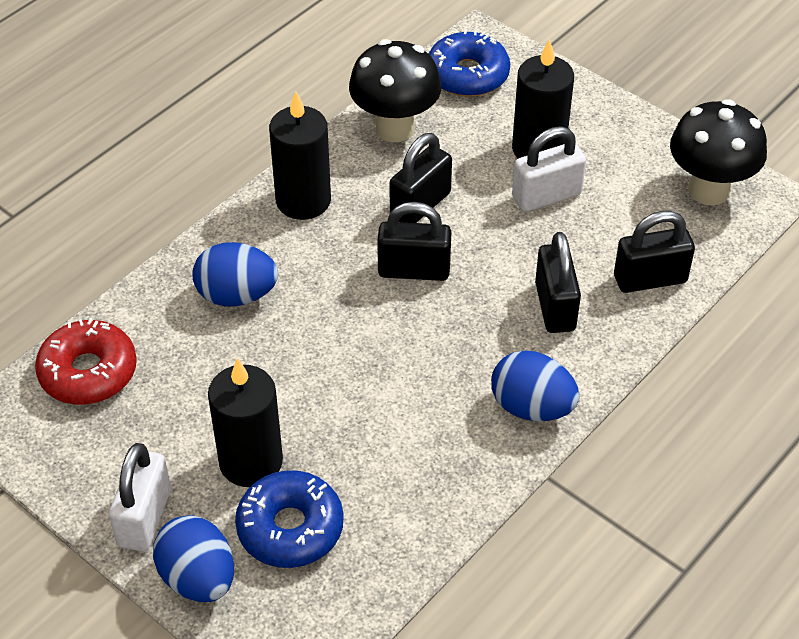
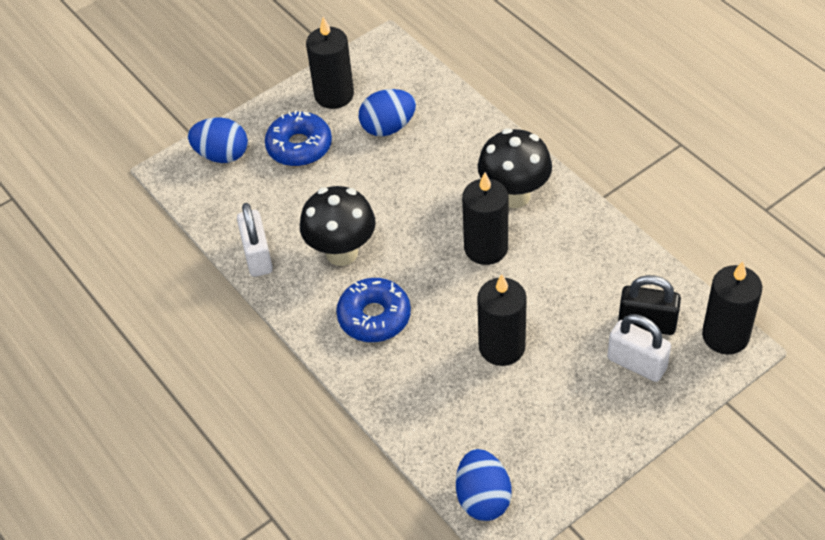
black candle: 3 -> 4
black padlock: 4 -> 1
red donut: 1 -> 0

